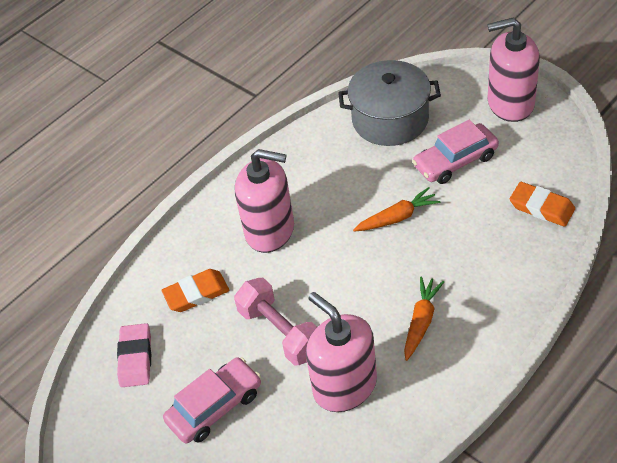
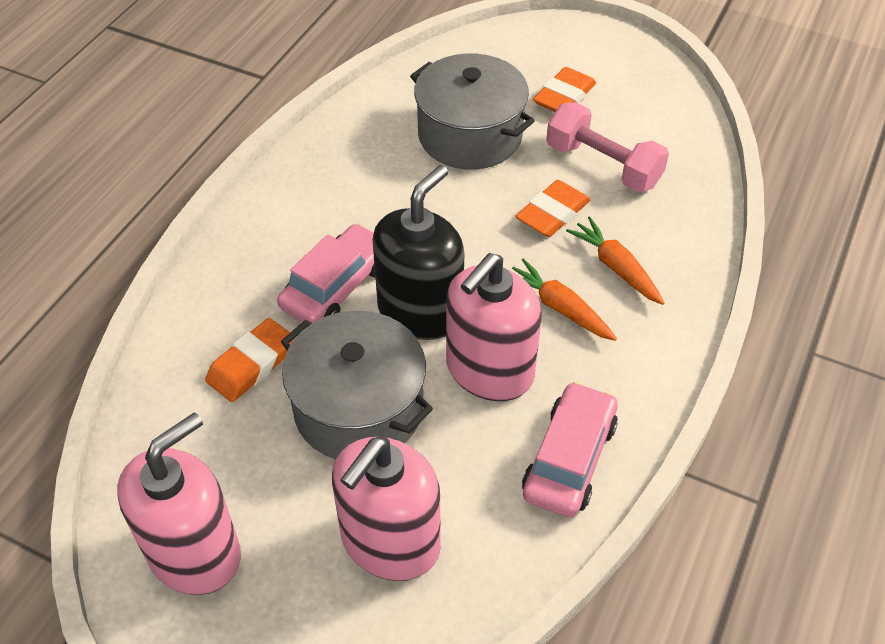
black soap dispenser: 0 -> 1
grey pot: 1 -> 2
orange eraser: 2 -> 3
pink eraser: 1 -> 0

